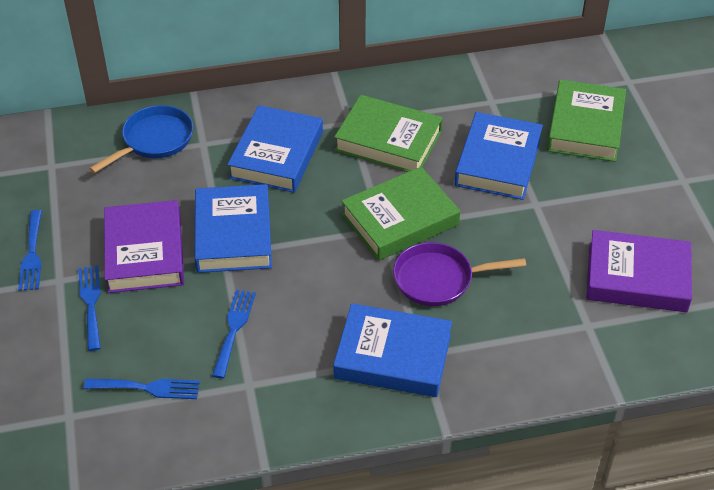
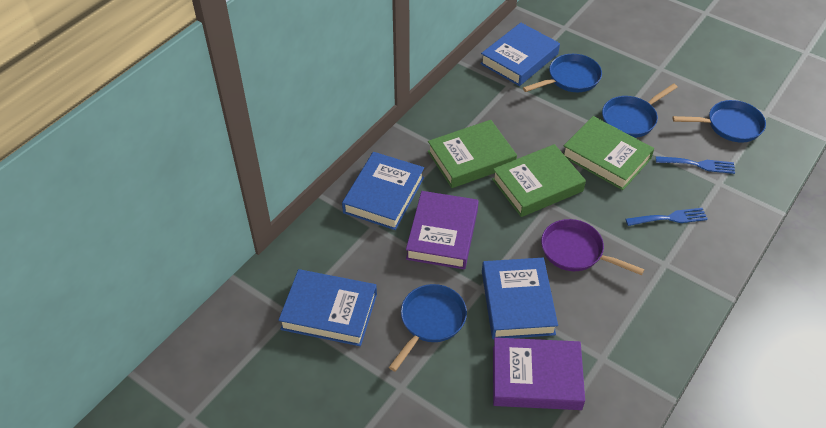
blue fork: 4 -> 2
blue pan: 1 -> 4

